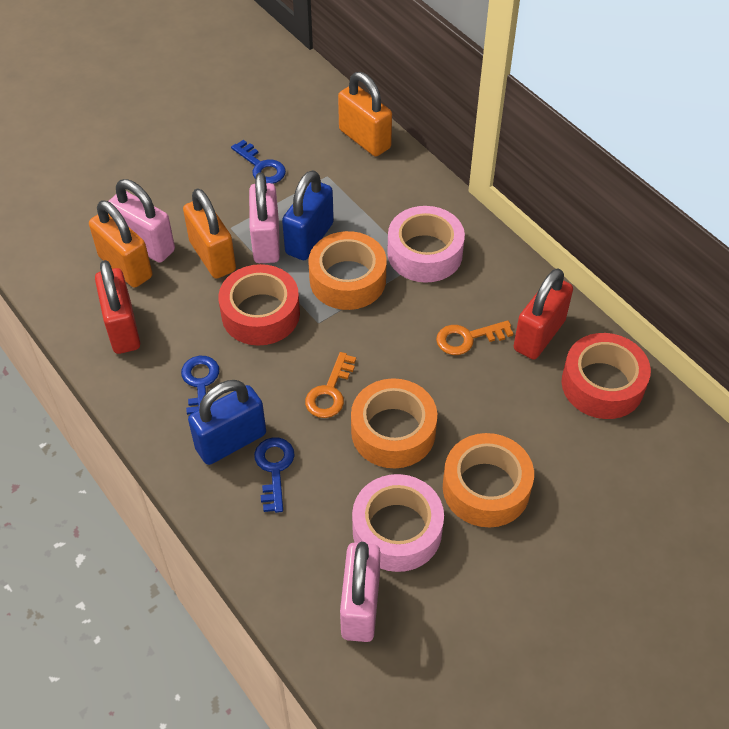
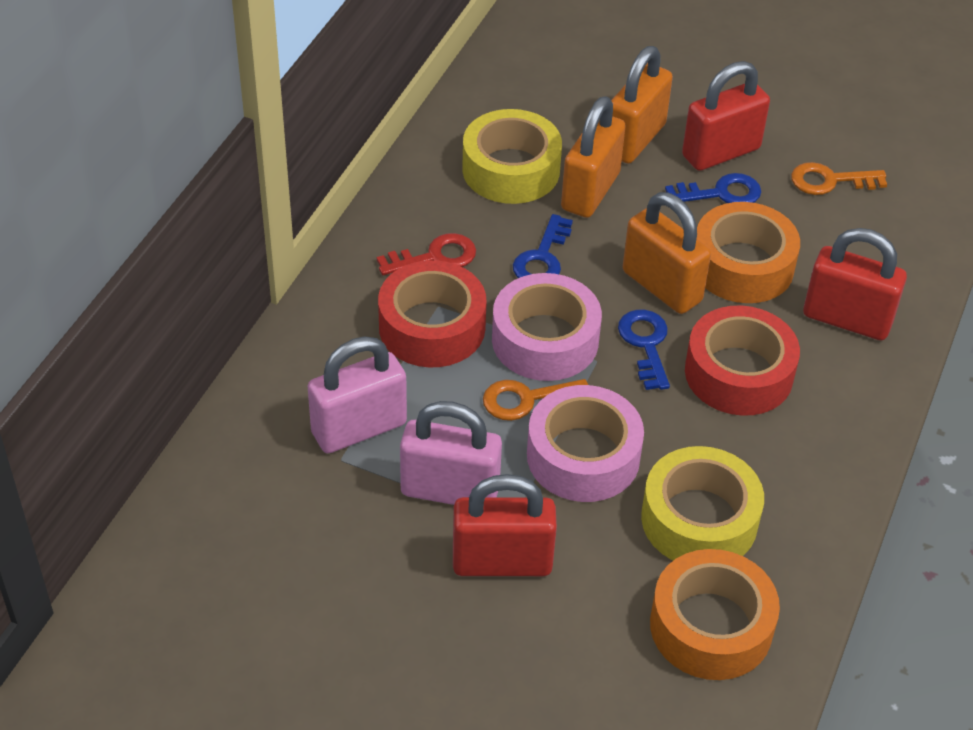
blue padlock: 2 -> 0
orange tape: 3 -> 2
pink padlock: 3 -> 2
red key: 0 -> 1
red padlock: 2 -> 3
yellow tape: 0 -> 2

